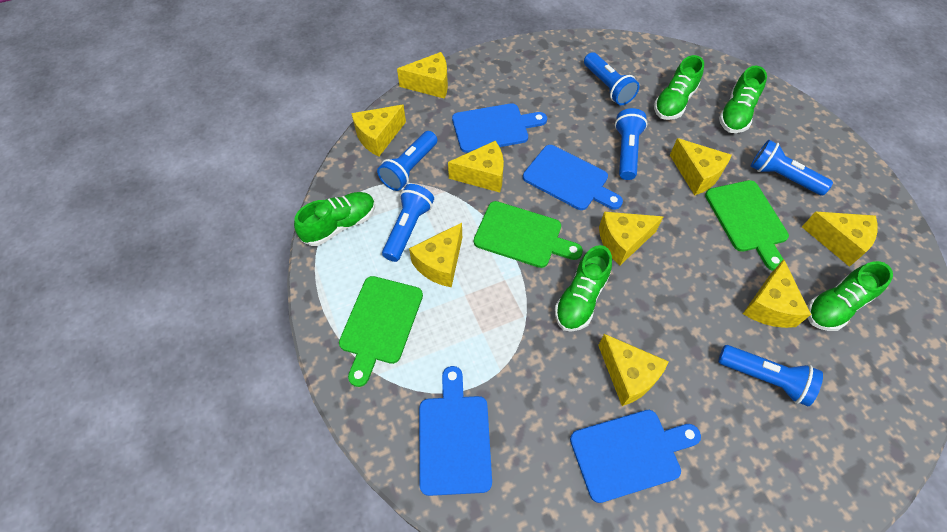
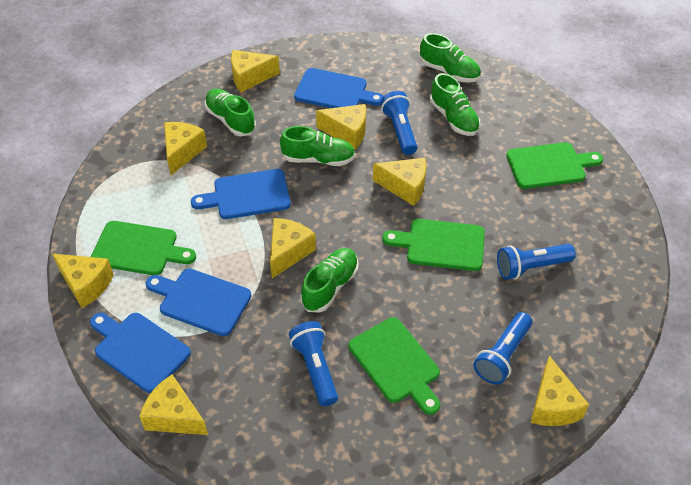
blue flashlight: 6 -> 4
green cutting board: 3 -> 4
yellow cheese: 9 -> 8

